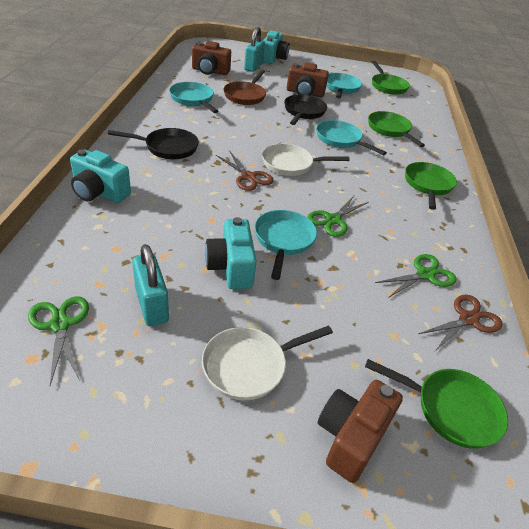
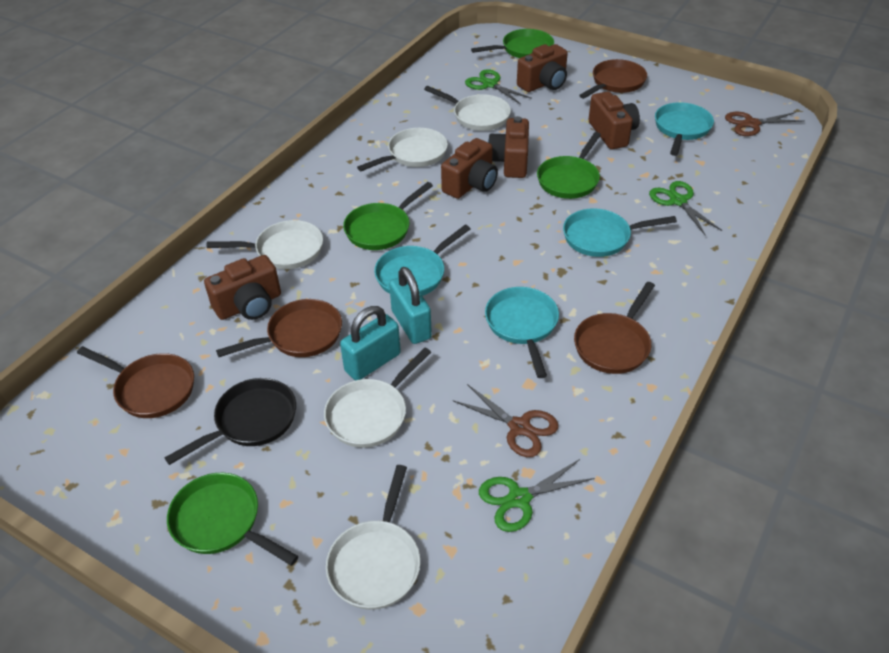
black pan: 2 -> 1
brown camera: 3 -> 5
brown pan: 1 -> 4
turquoise camera: 3 -> 0
white pan: 2 -> 5

